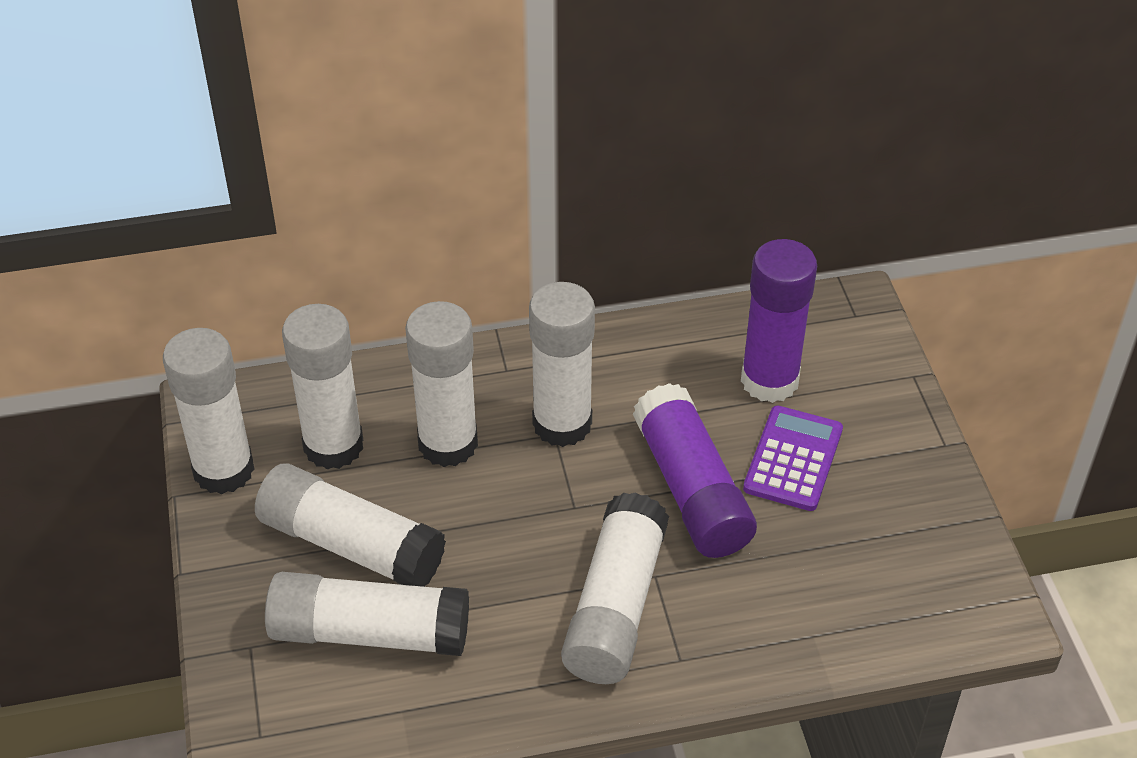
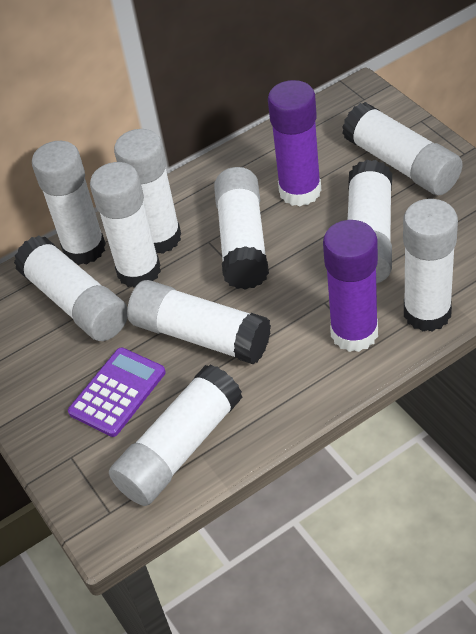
white glue stick: 7 -> 10

